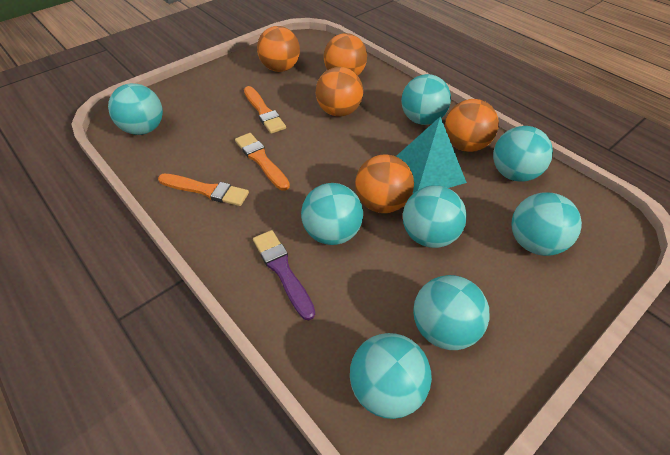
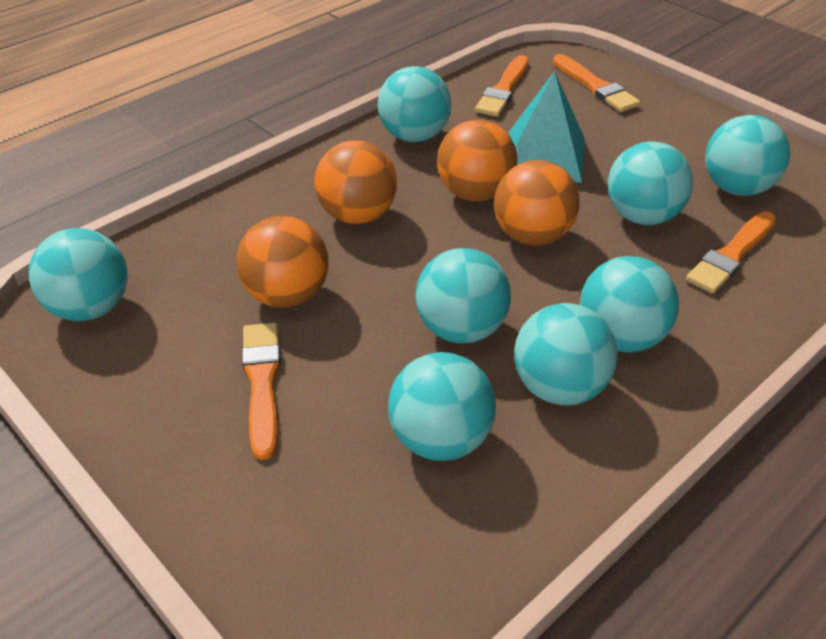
orange ball: 5 -> 4
orange brush: 3 -> 4
purple brush: 1 -> 0

